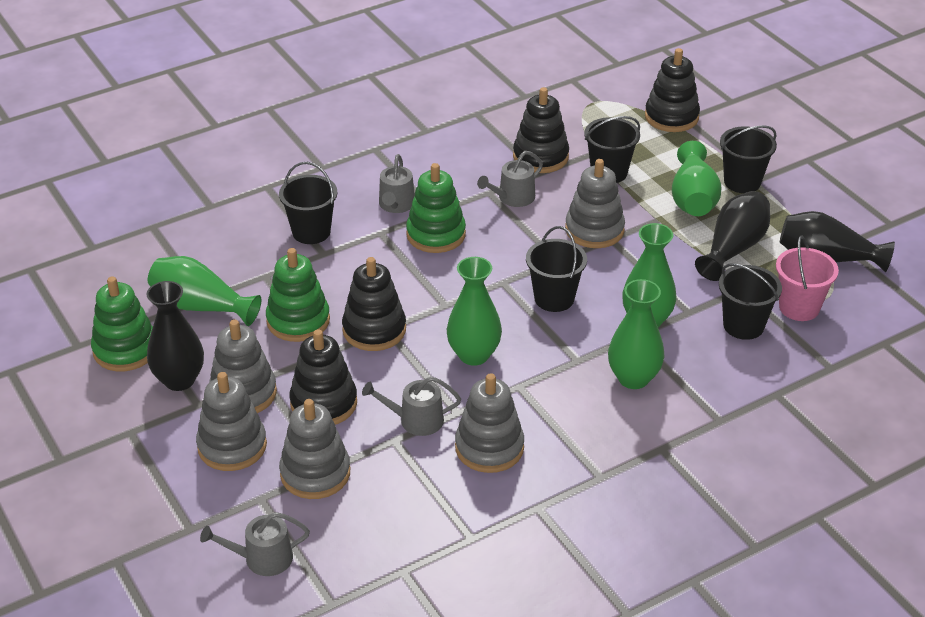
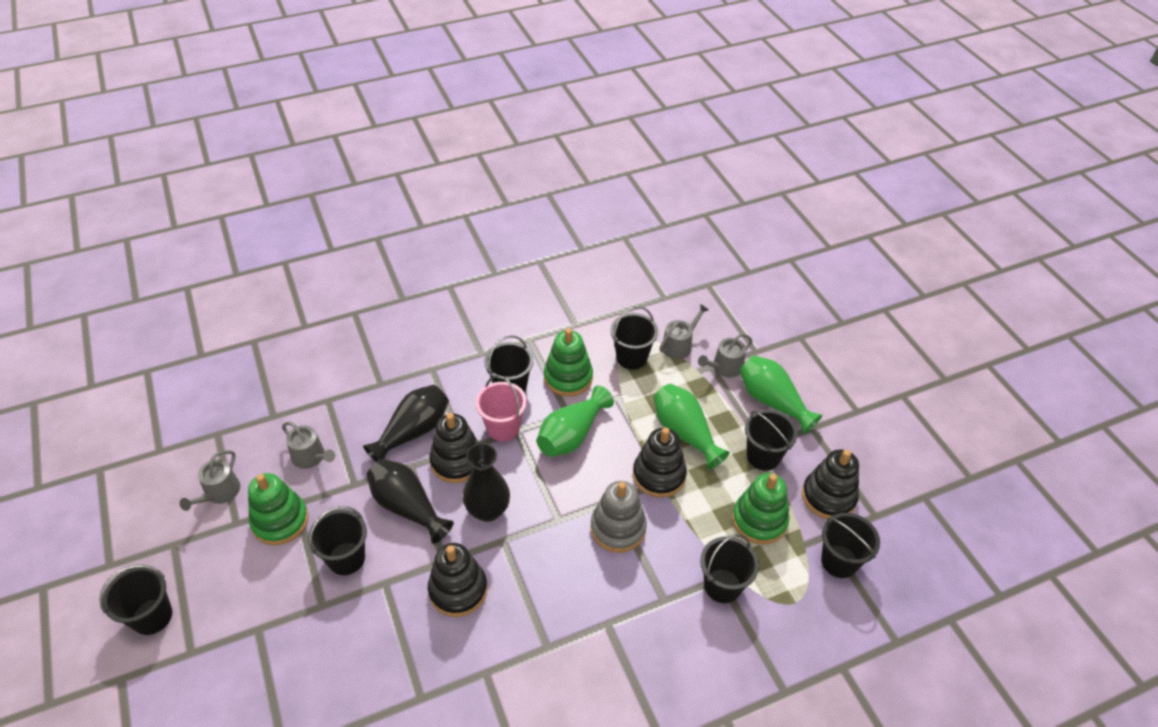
black bucket: 5 -> 7
green vase: 5 -> 3
grey stacking toy: 5 -> 1

